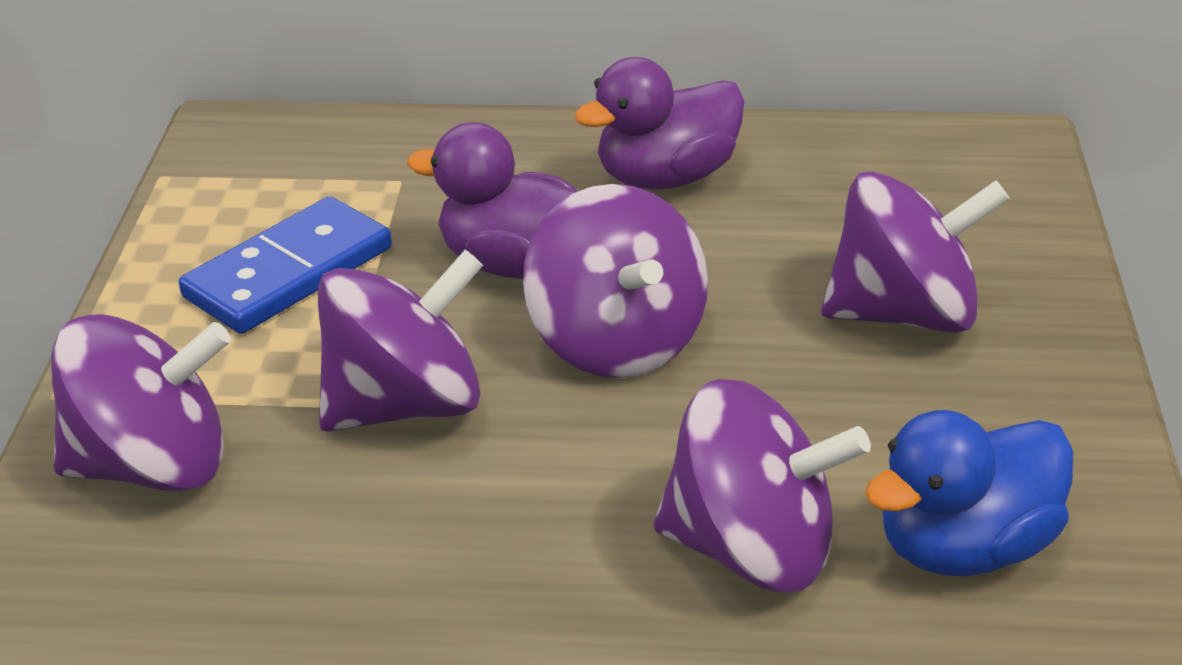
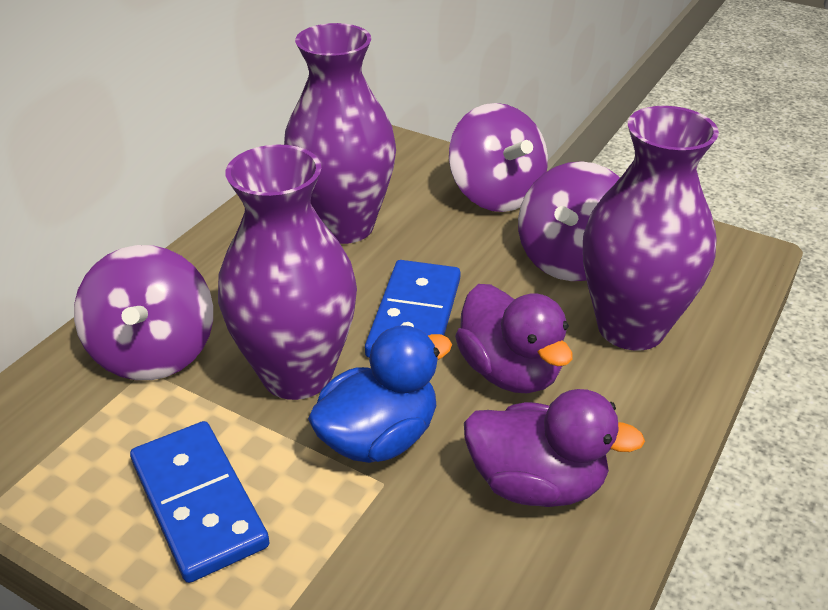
blue domino: 1 -> 2
purple spinning top: 5 -> 3
purple vase: 0 -> 3

